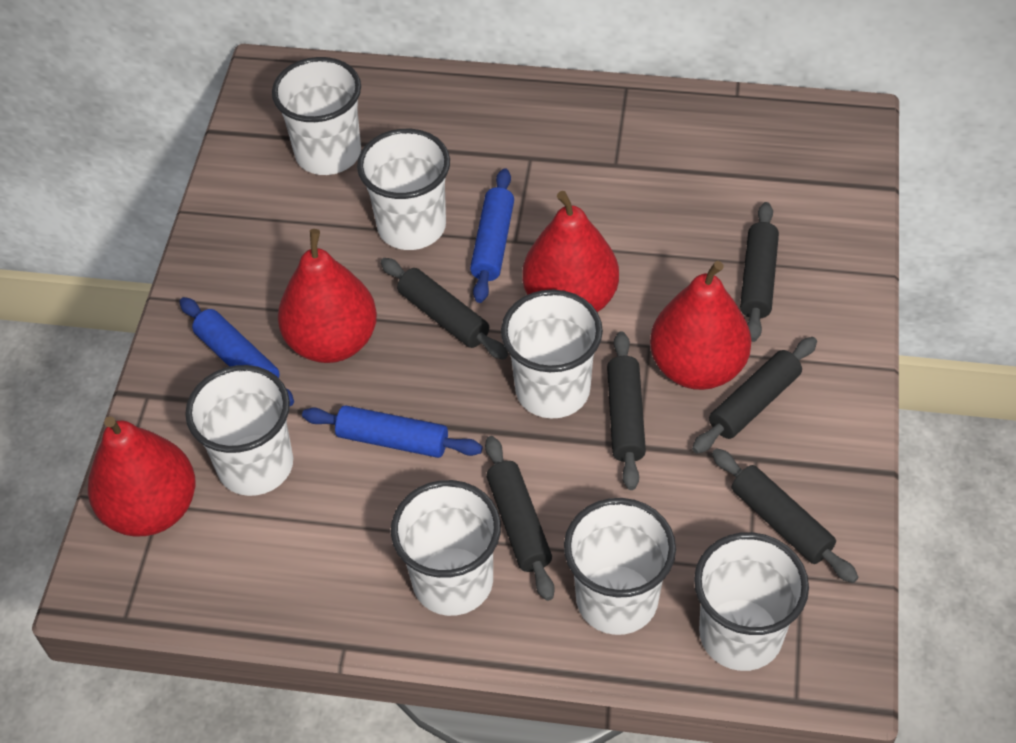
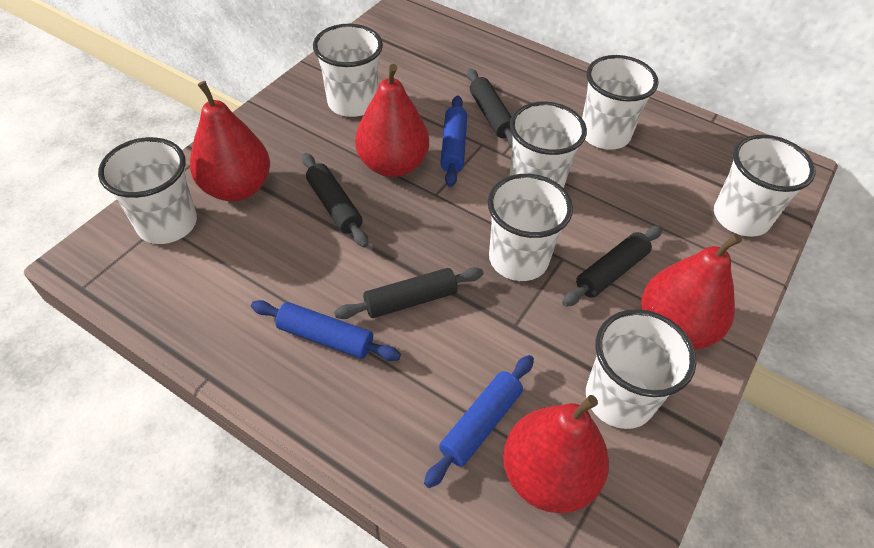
black rolling pin: 6 -> 4

